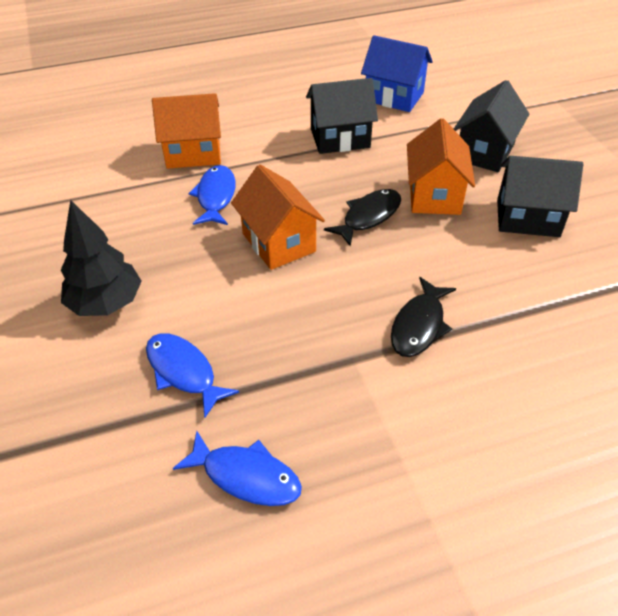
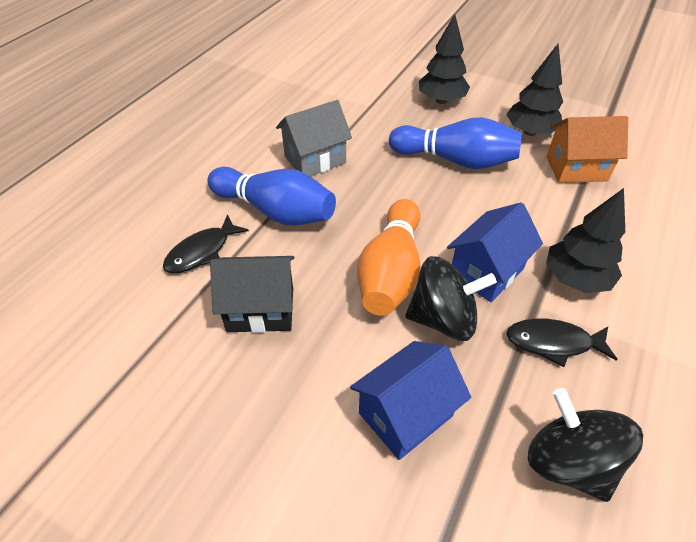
black house: 3 -> 1
black spinning top: 0 -> 2
black tree: 1 -> 3
blue bowling pin: 0 -> 2
blue fish: 3 -> 0
blue house: 1 -> 2
grey house: 0 -> 1
orange bowling pin: 0 -> 1
orange house: 3 -> 1

